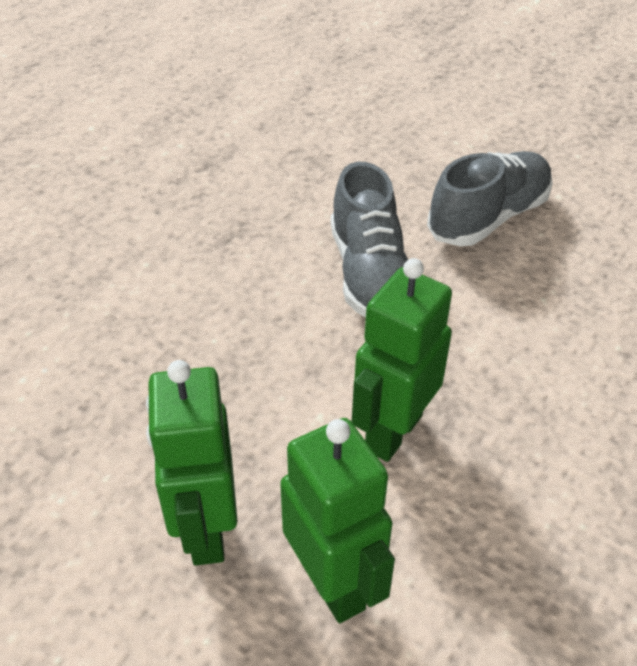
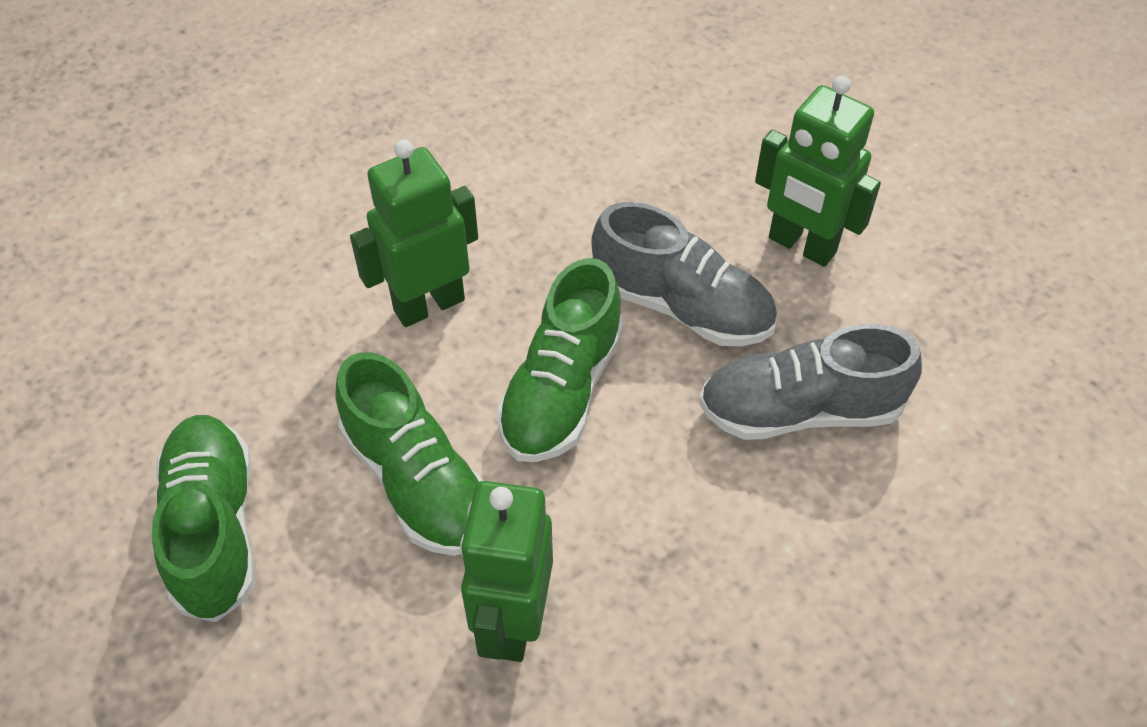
green shoe: 0 -> 3

